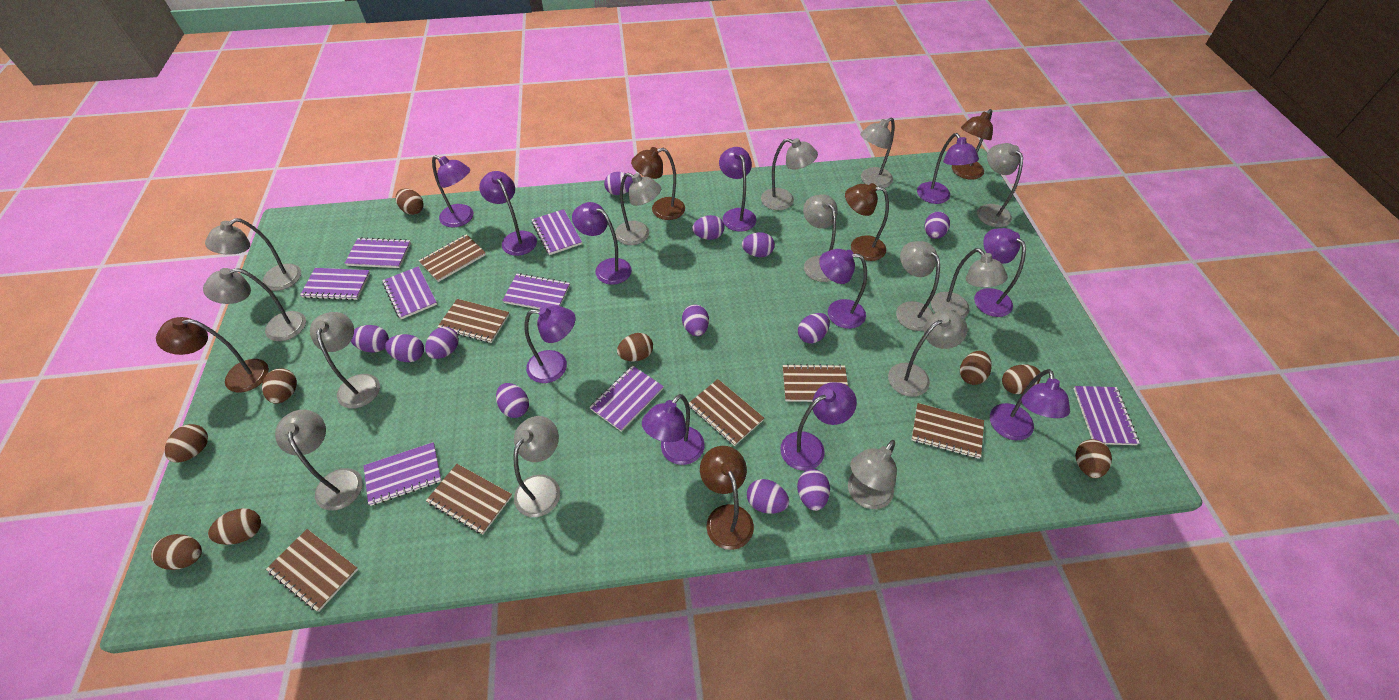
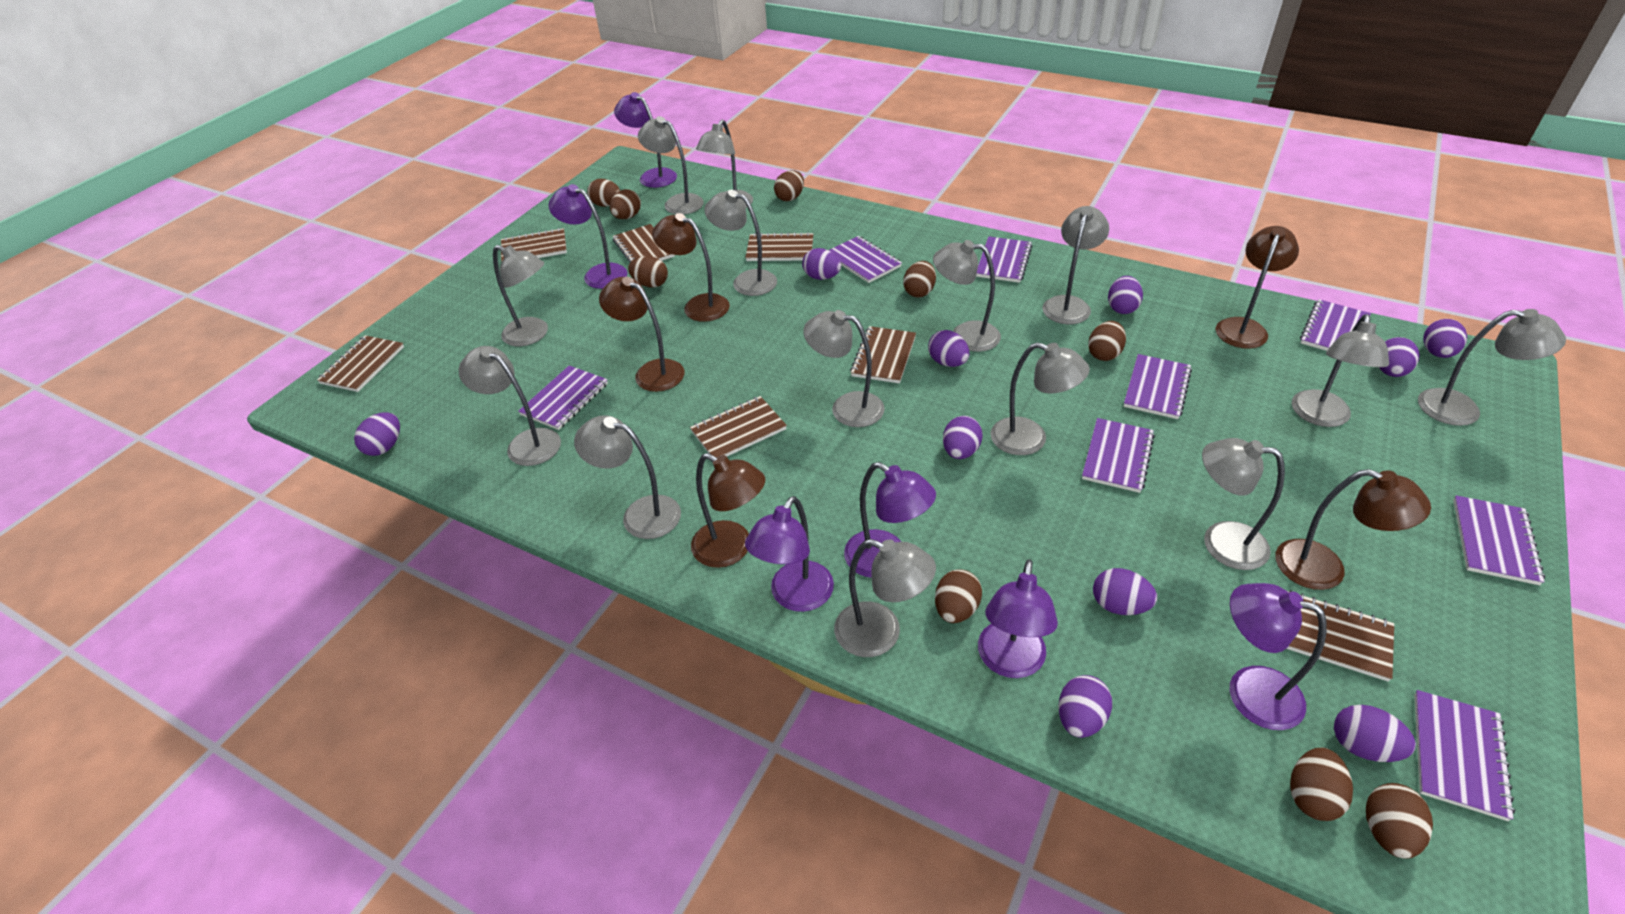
purple egg: 12 -> 10
purple lamp: 11 -> 6

